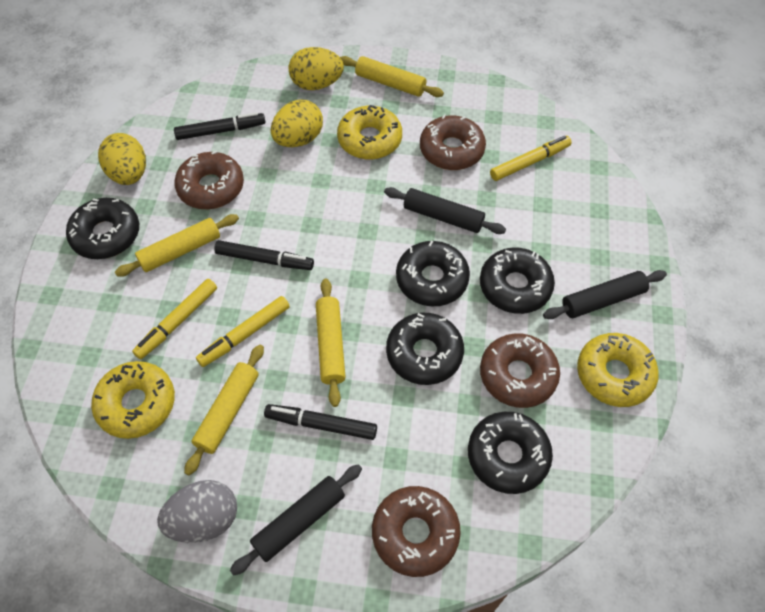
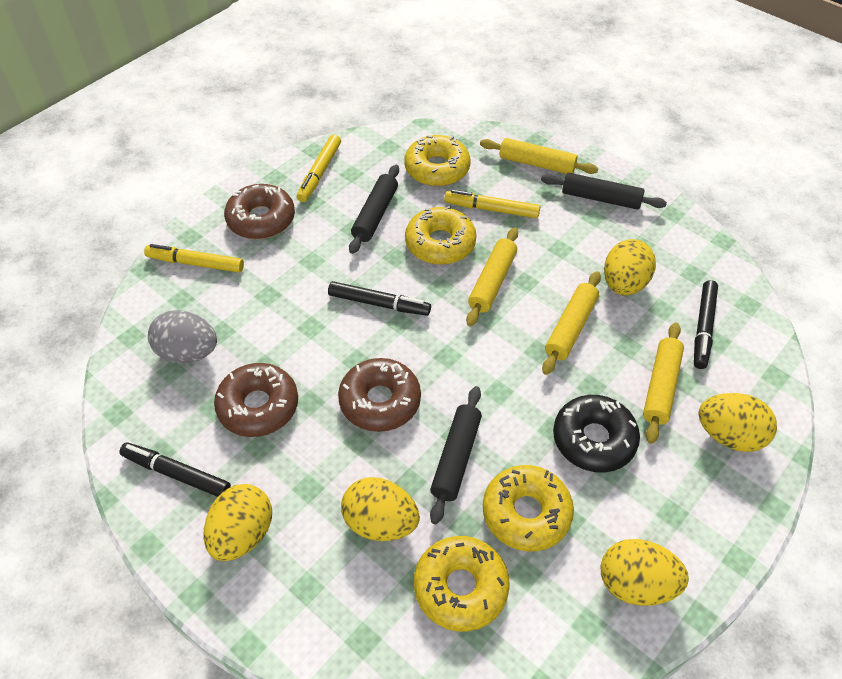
black donut: 5 -> 1
brown donut: 4 -> 3
yellow donut: 3 -> 4
yellow egg: 3 -> 5

